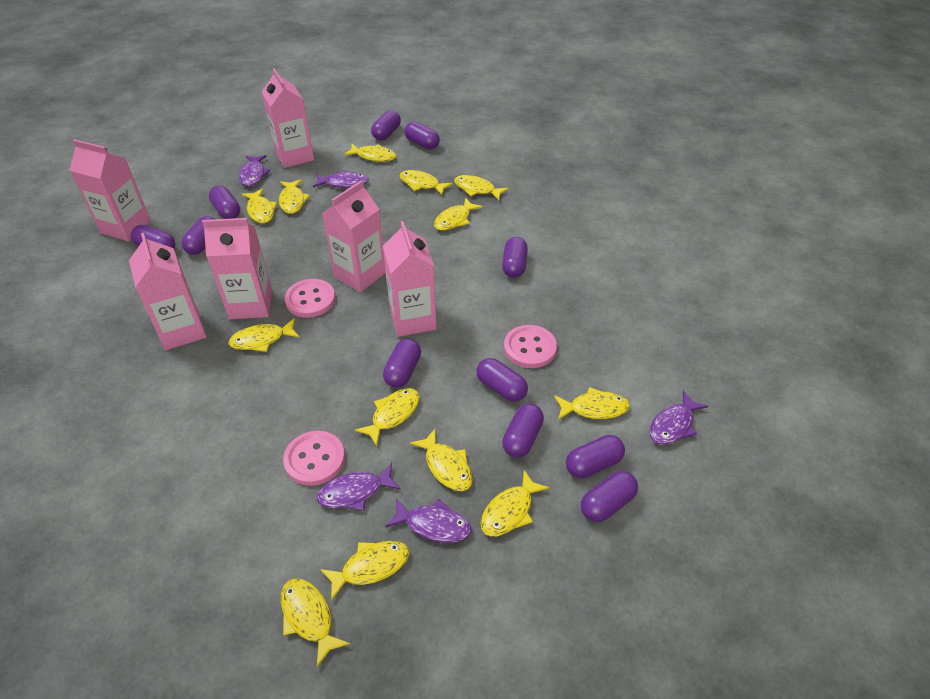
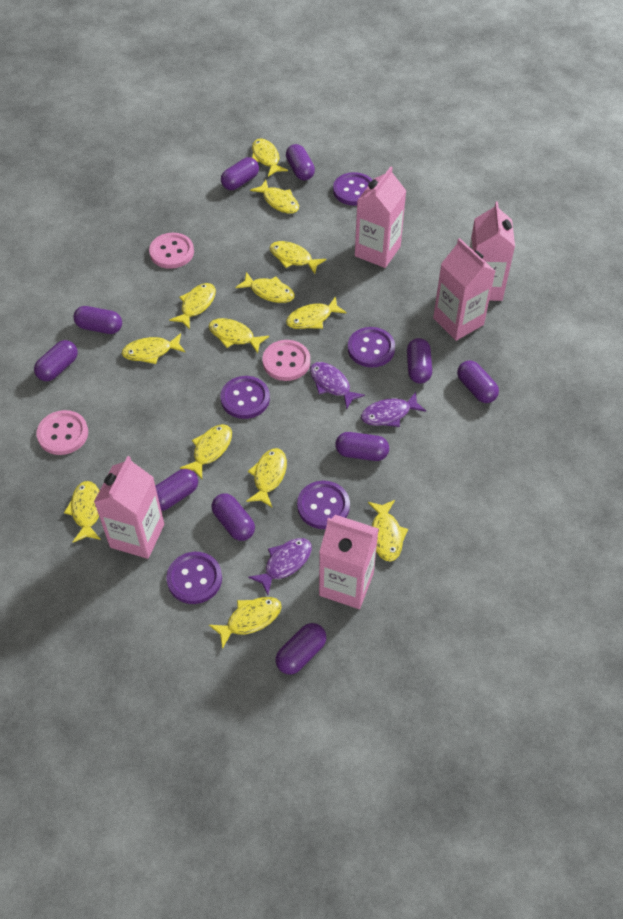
pink carton: 6 -> 5
purple button: 0 -> 5
purple capsule: 11 -> 10
purple fish: 5 -> 3

